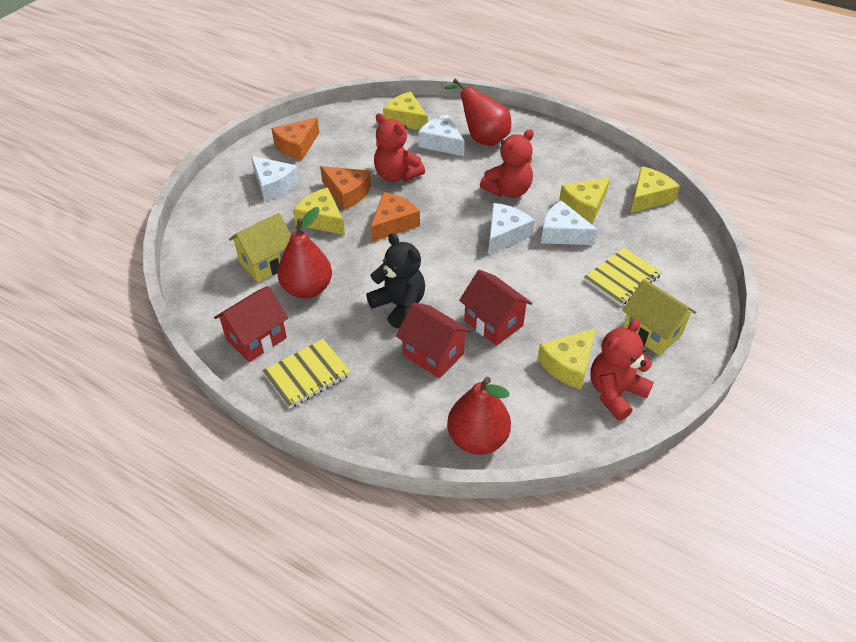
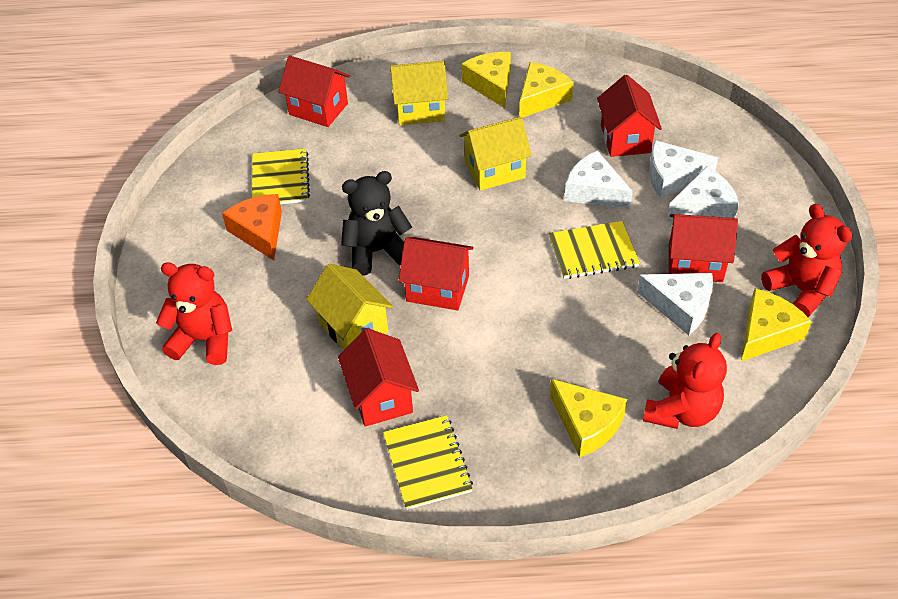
orange cheese: 3 -> 1
red house: 3 -> 5
red pear: 3 -> 0
yellow cheese: 5 -> 4
yellow house: 2 -> 3
yellow notebook: 2 -> 3

